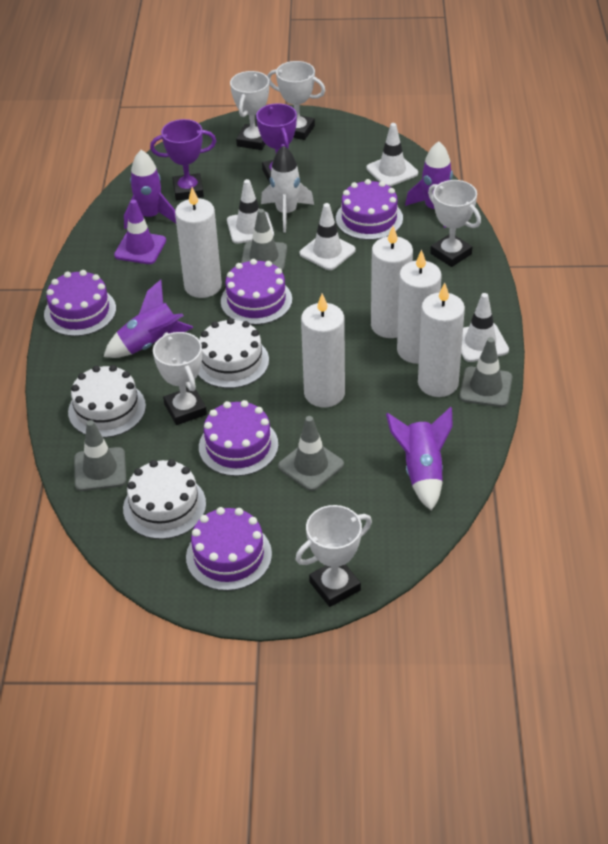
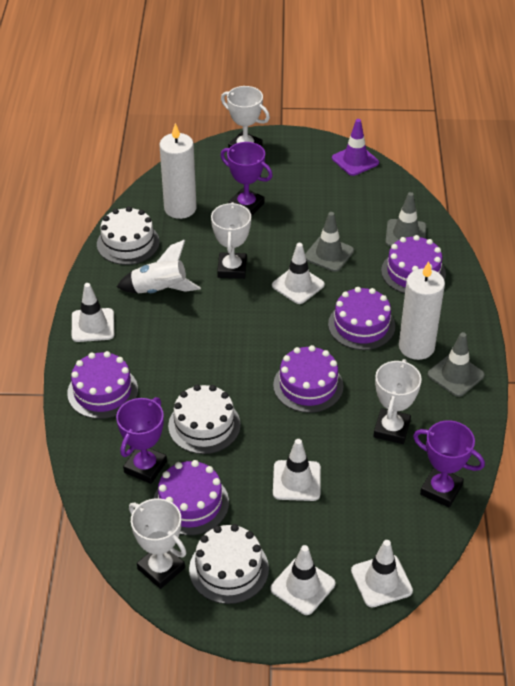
grey traffic cone: 4 -> 3
purple rocket: 4 -> 0
purple trophy: 2 -> 3
white candle: 5 -> 2
white traffic cone: 4 -> 5
white trophy: 5 -> 4

